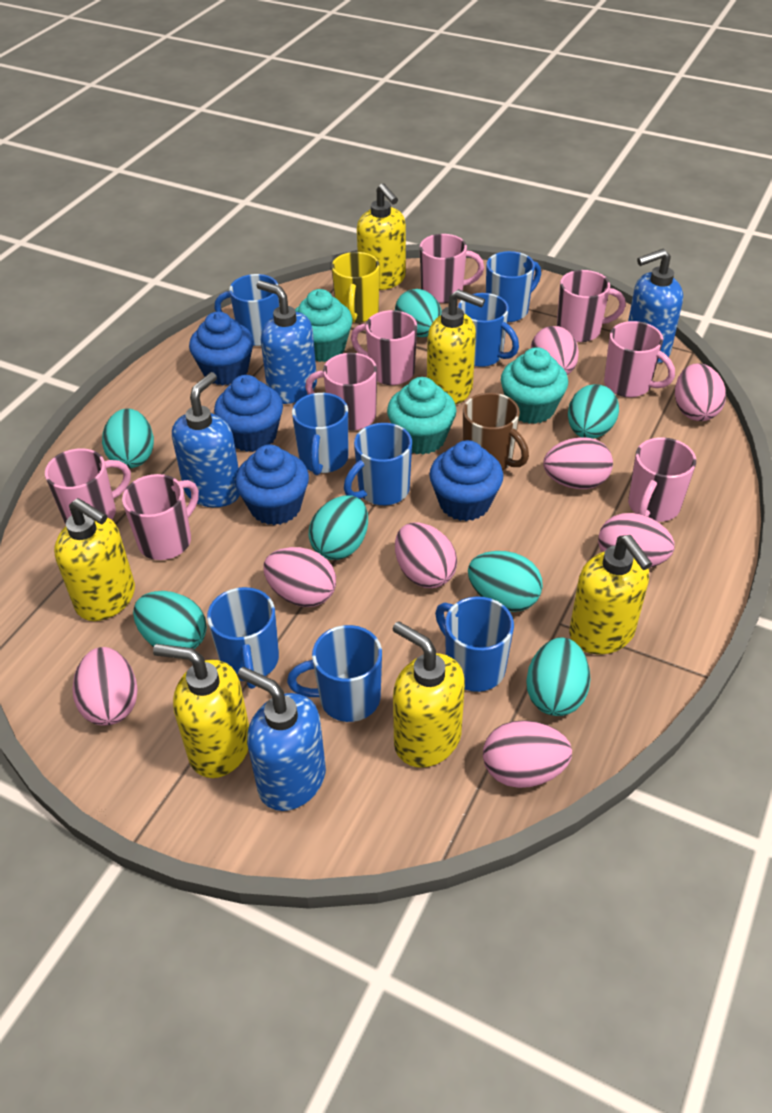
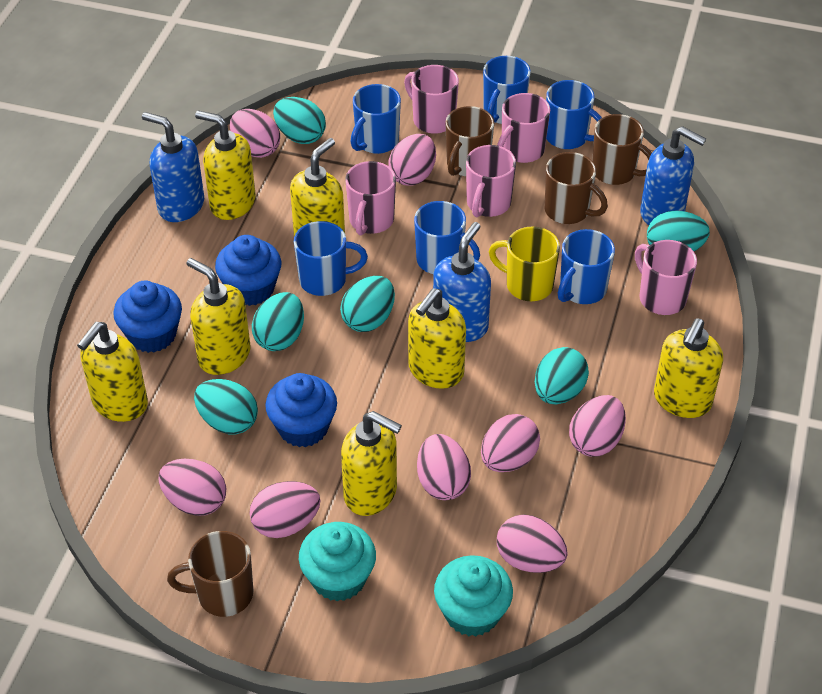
blue cupcake: 4 -> 3
blue mug: 8 -> 6
blue soap dispenser: 4 -> 3
brown mug: 1 -> 4
pink mug: 8 -> 5
turquoise cupcake: 3 -> 2
turquoise egg: 7 -> 6
yellow soap dispenser: 6 -> 7

